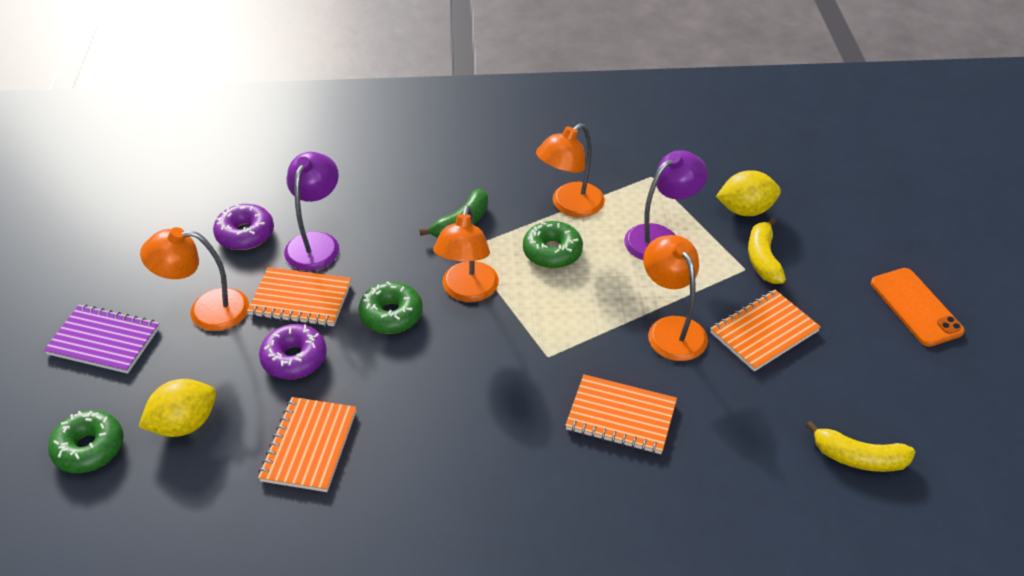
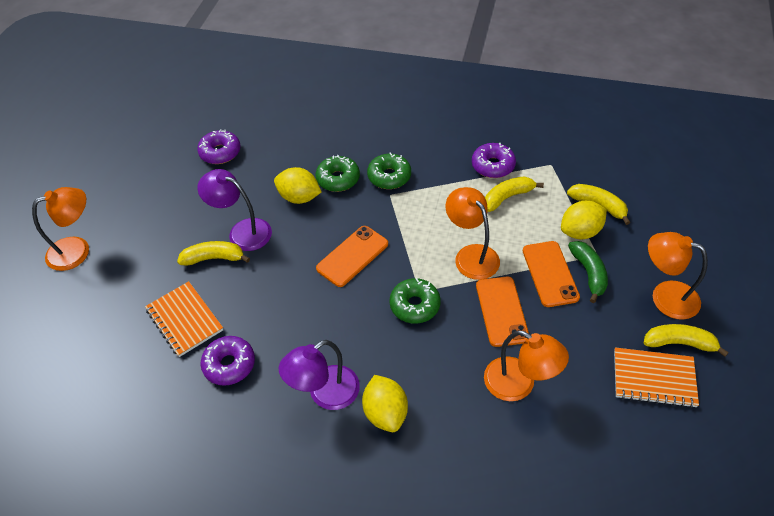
orange notebook: 4 -> 2
orange phone: 1 -> 3
purple donut: 2 -> 3
purple notebook: 1 -> 0
yellow banana: 2 -> 4
yellow lemon: 2 -> 3

